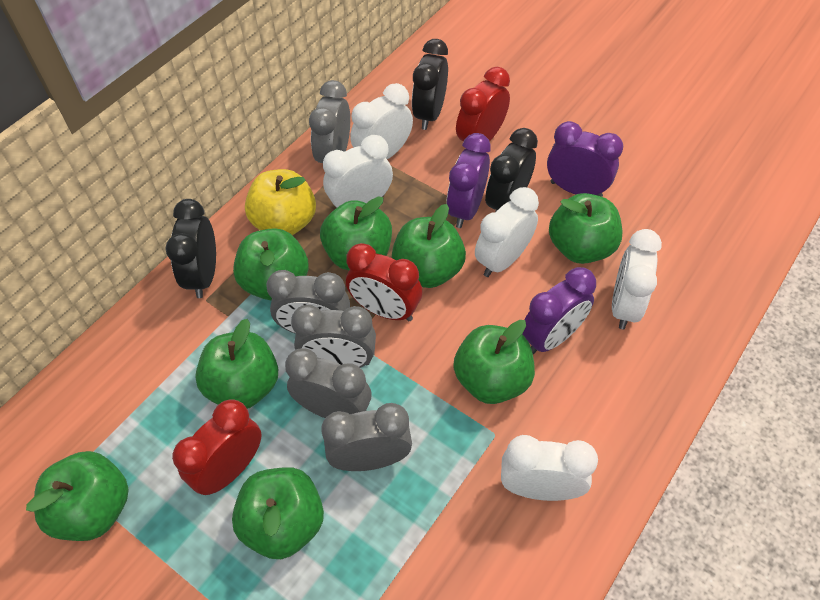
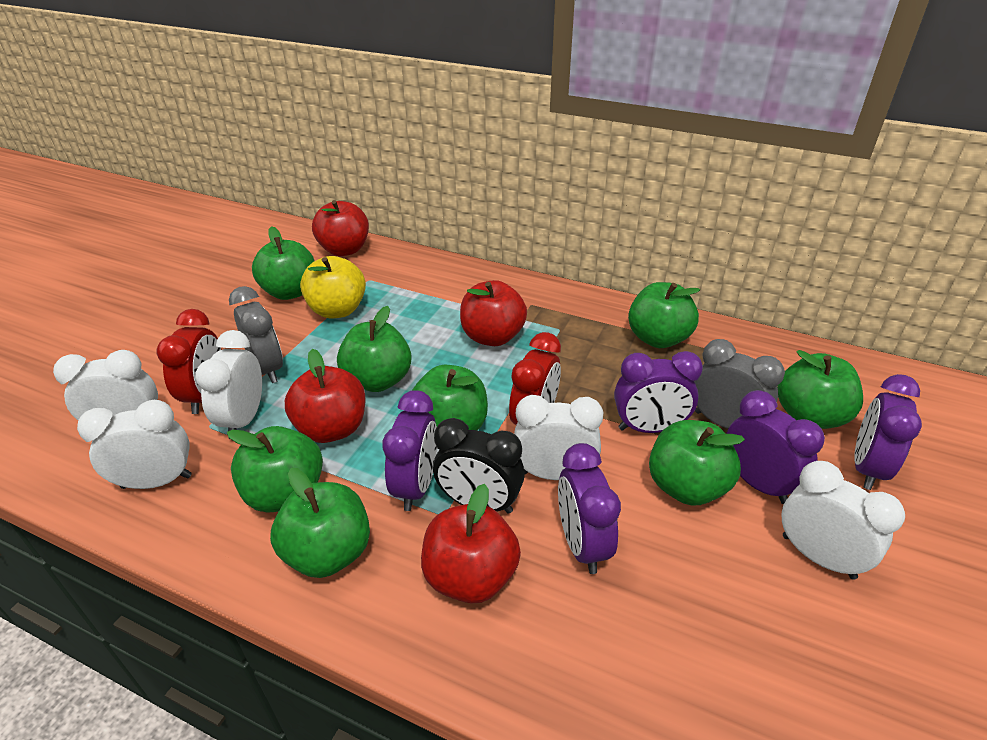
black clock: 3 -> 1
grey clock: 5 -> 2
purple clock: 3 -> 5
red apple: 0 -> 4
red clock: 3 -> 2

